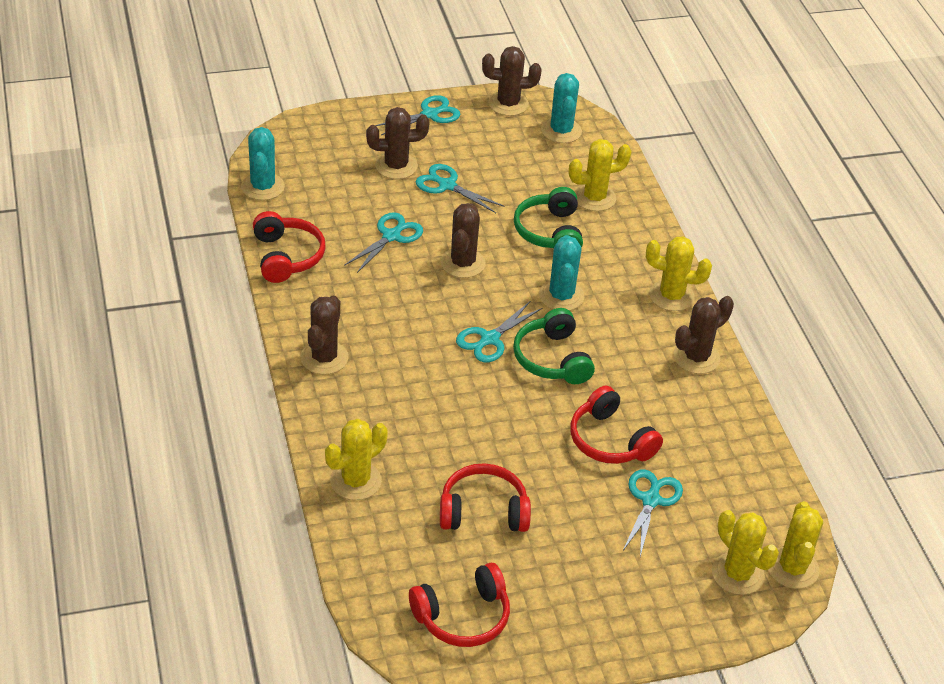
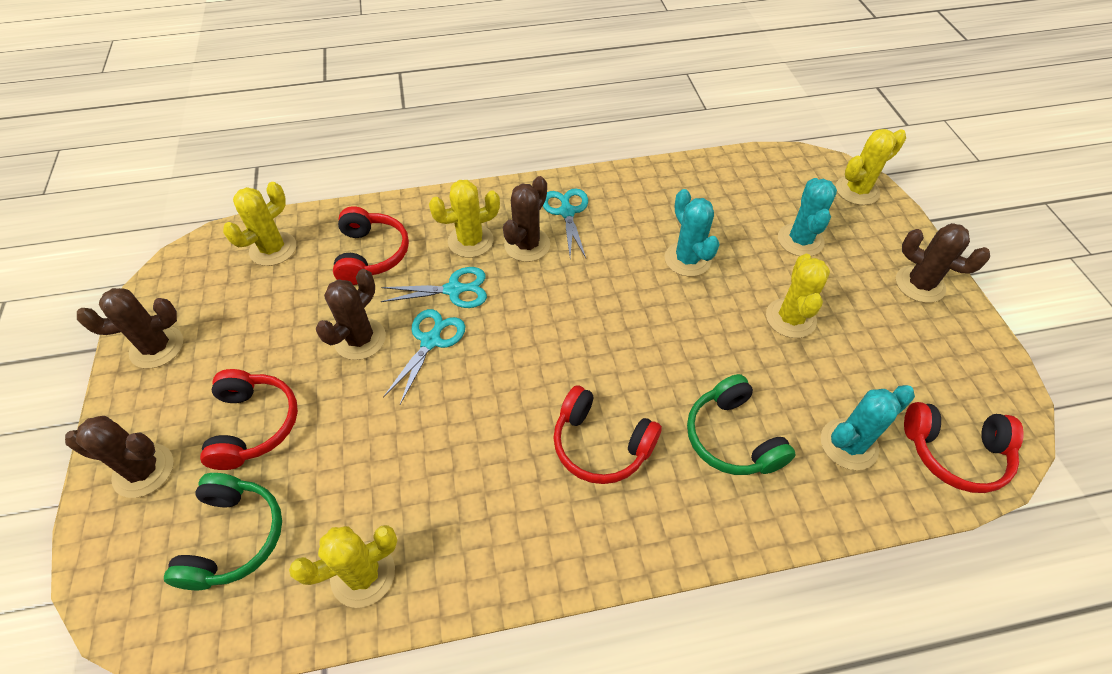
turquoise scissors: 5 -> 3

